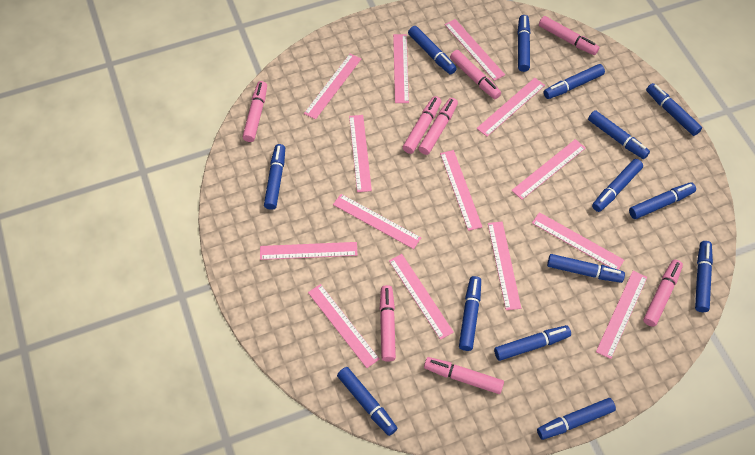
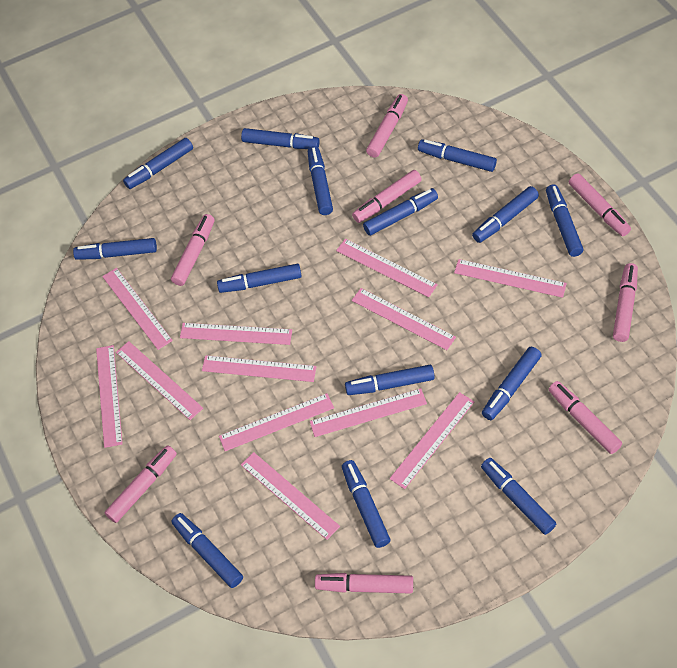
pink ruler: 14 -> 12

